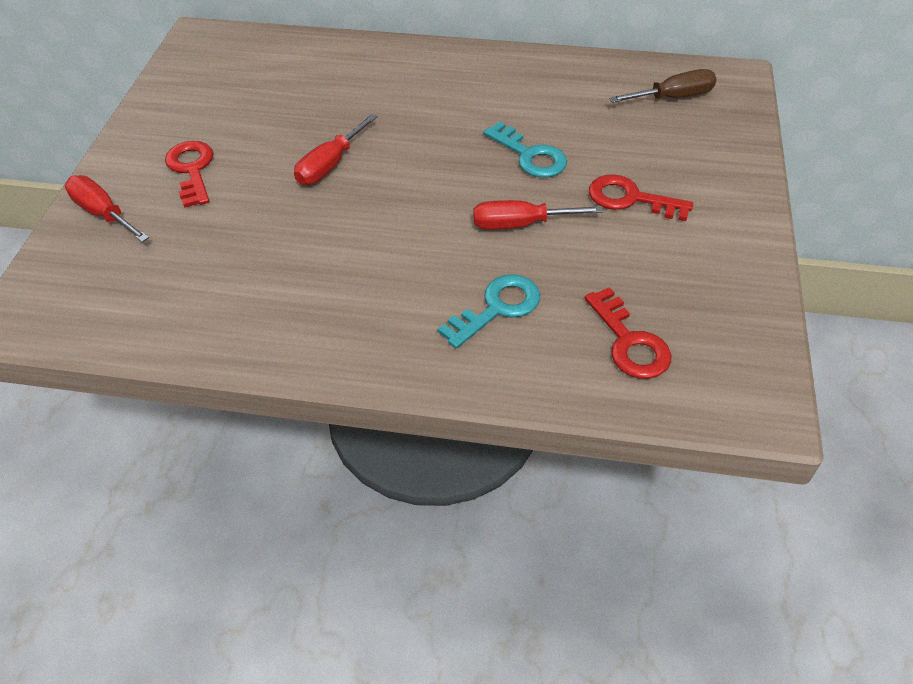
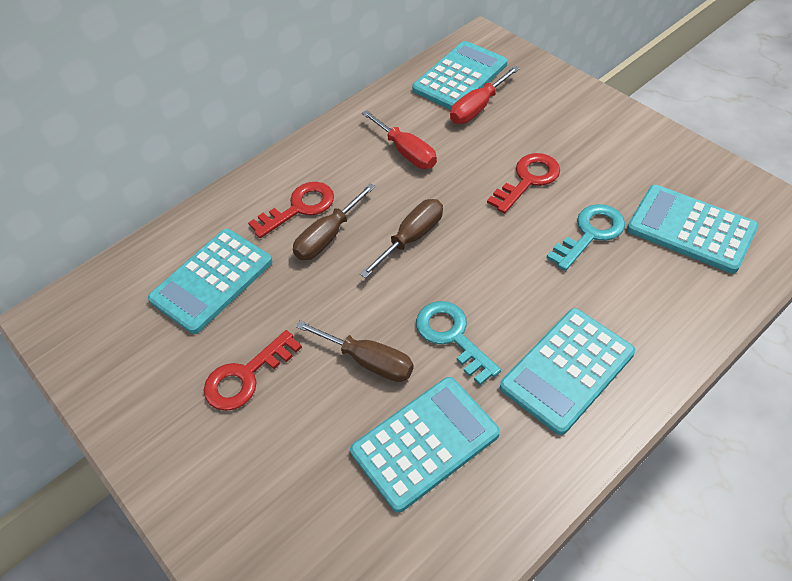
brown screwdriver: 1 -> 3
red screwdriver: 3 -> 2
turquoise calculator: 0 -> 5

